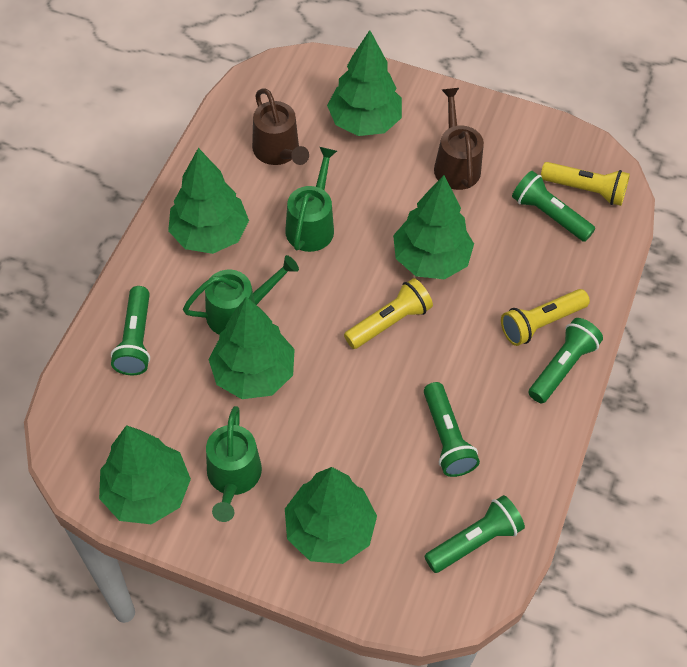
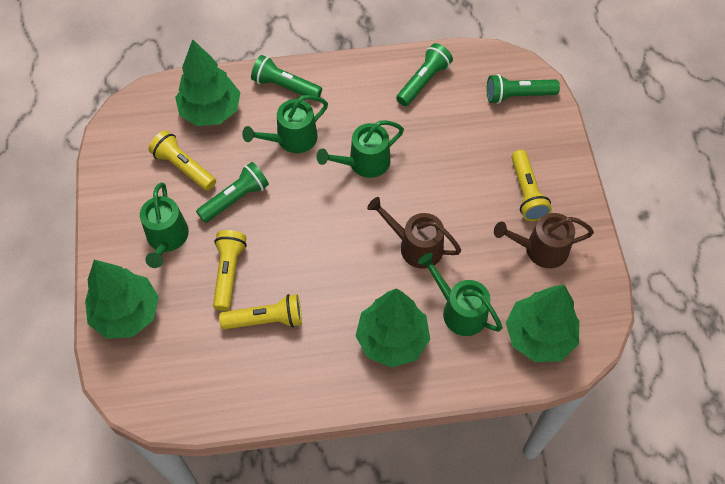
green flashlight: 5 -> 4
green tree: 6 -> 4
green watering can: 3 -> 4
yellow flashlight: 3 -> 4

